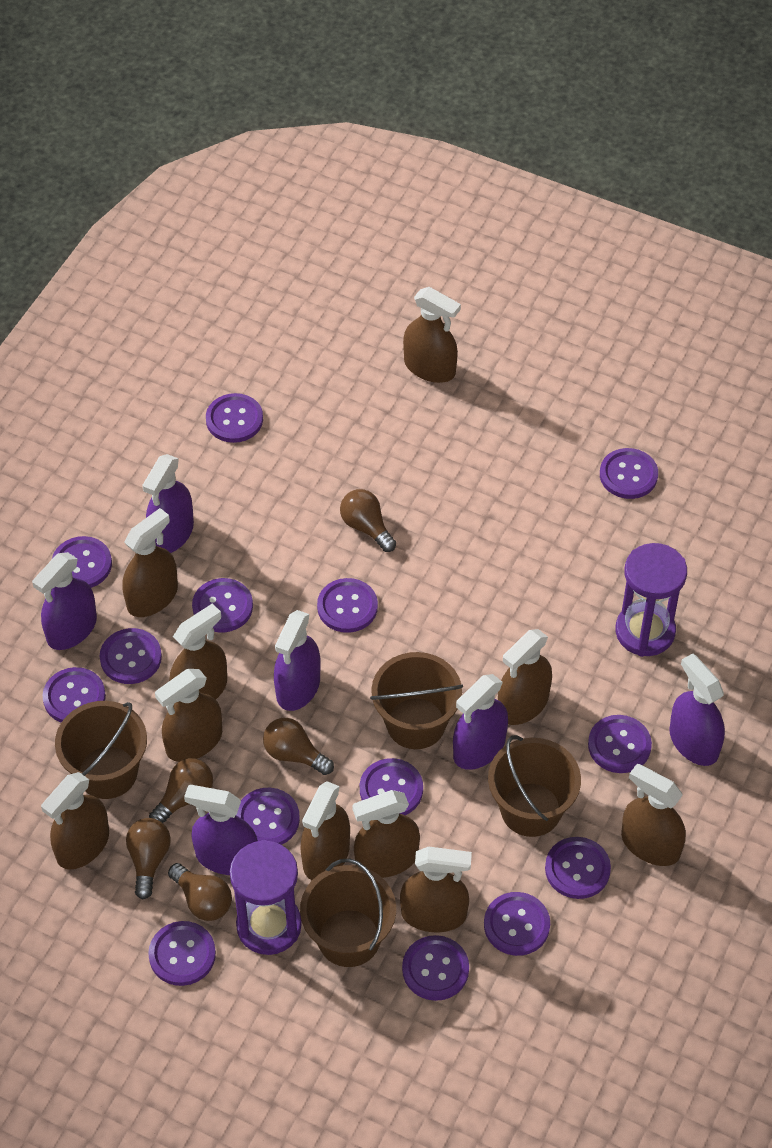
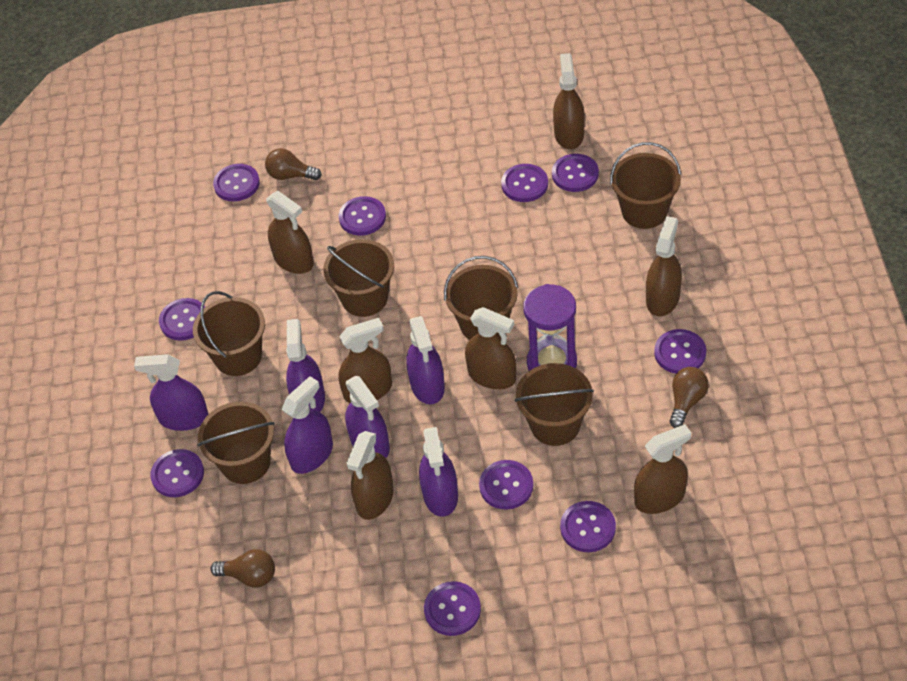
brown bucket: 4 -> 6
brown light bulb: 5 -> 3
brown spray bottle: 10 -> 7
purple button: 14 -> 10
purple hourglass: 2 -> 1

